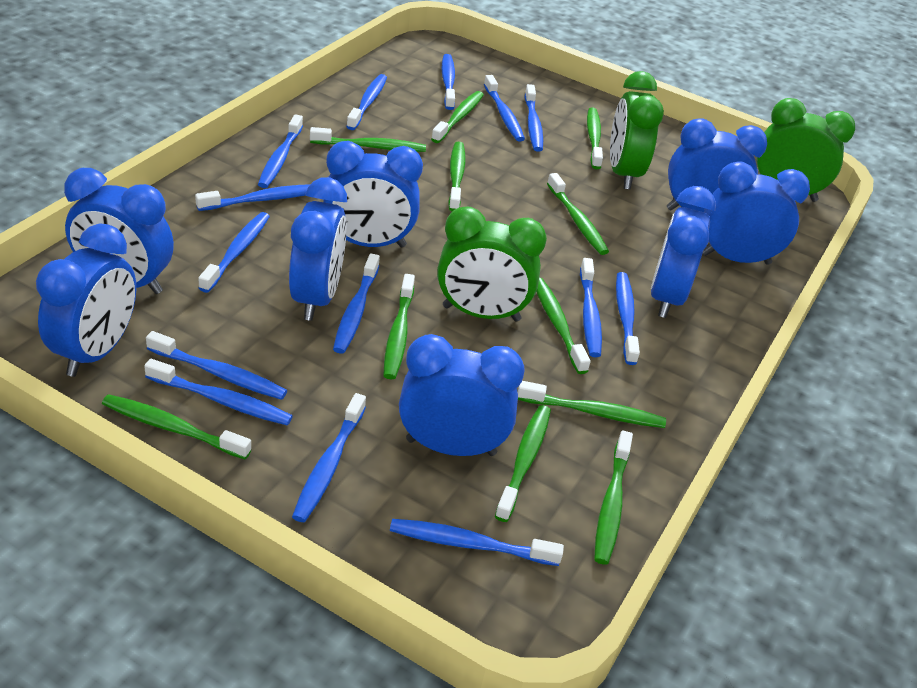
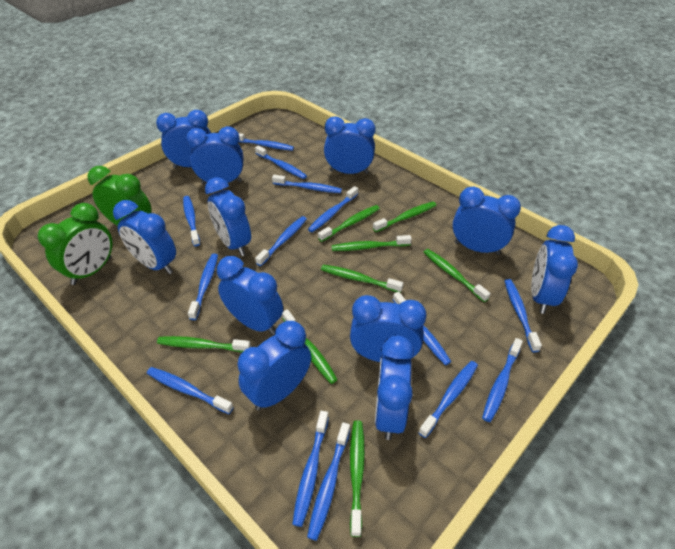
blue clock: 8 -> 11
green clock: 3 -> 2
green toothbrush: 11 -> 8

